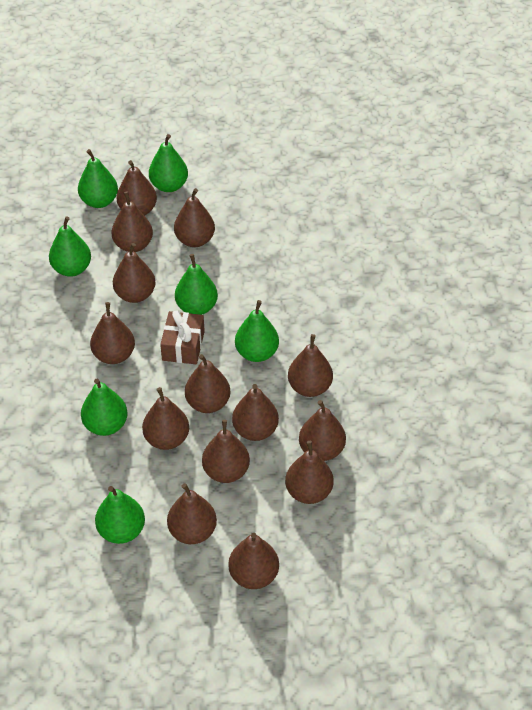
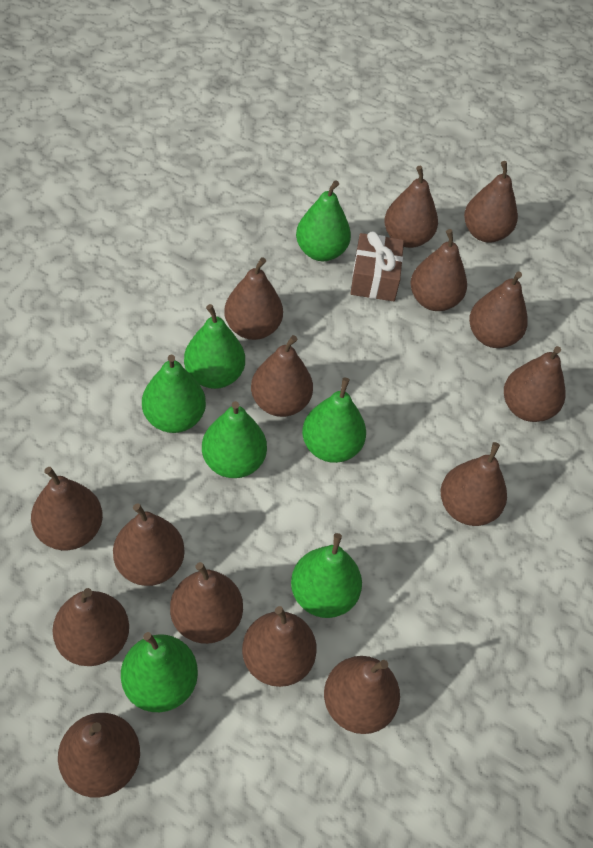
brown pear: 14 -> 15

